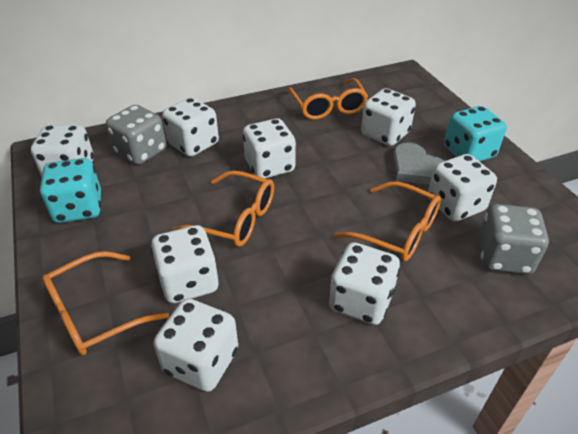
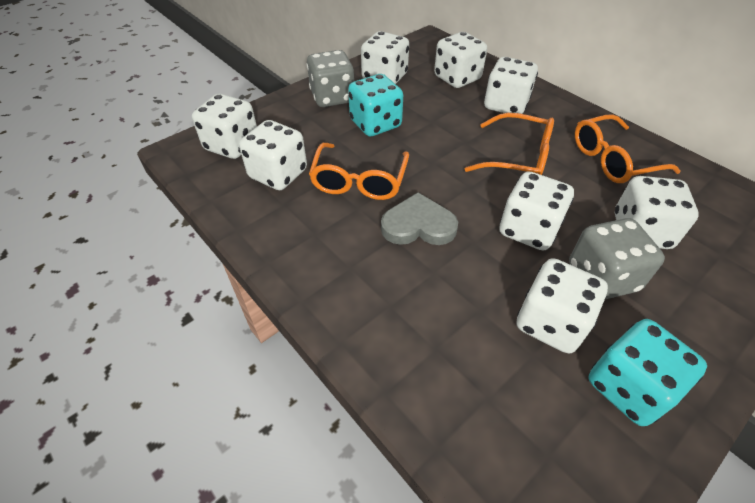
orange glasses: 4 -> 3

